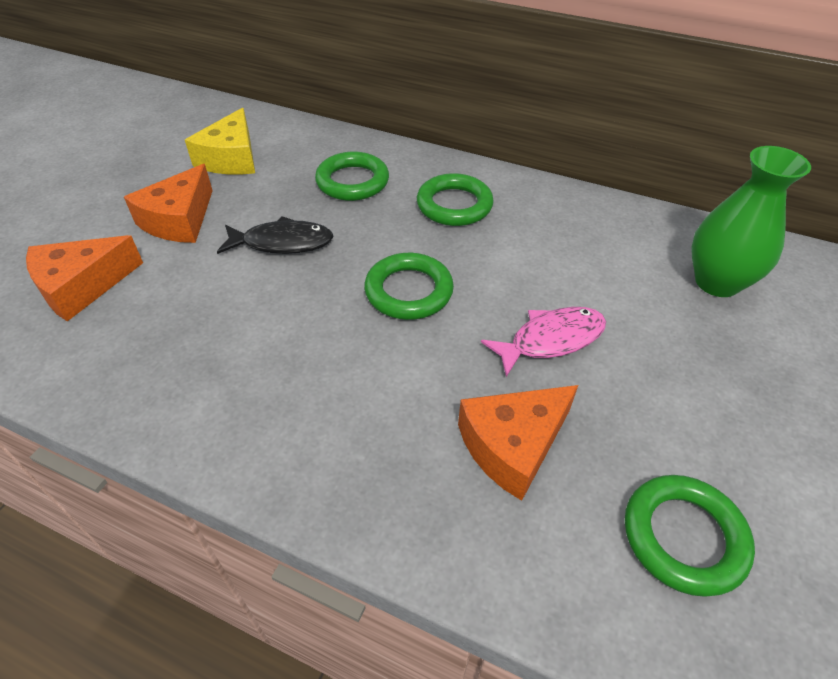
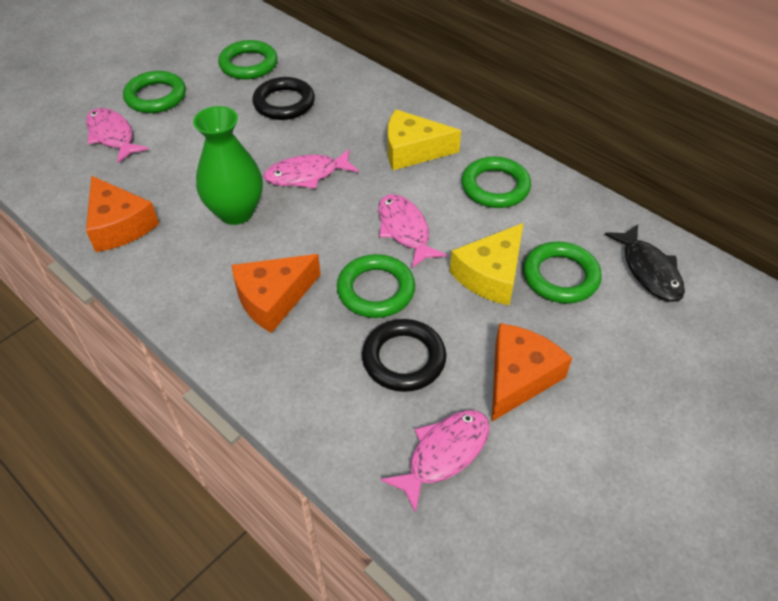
black ring: 0 -> 2
green ring: 4 -> 5
pink fish: 1 -> 4
yellow cheese: 1 -> 2

